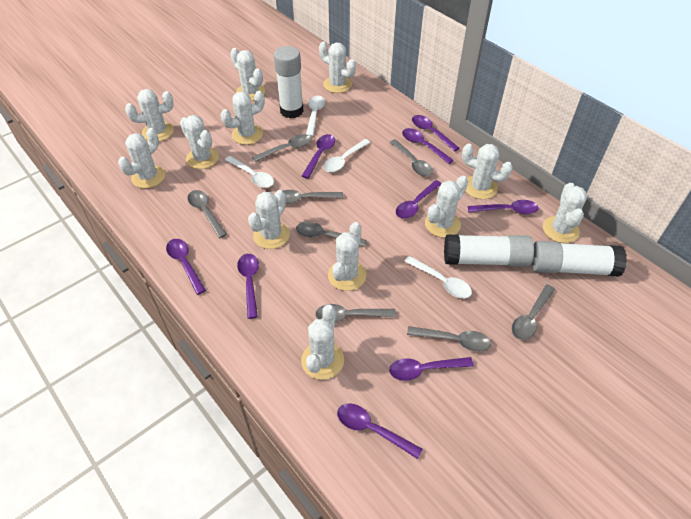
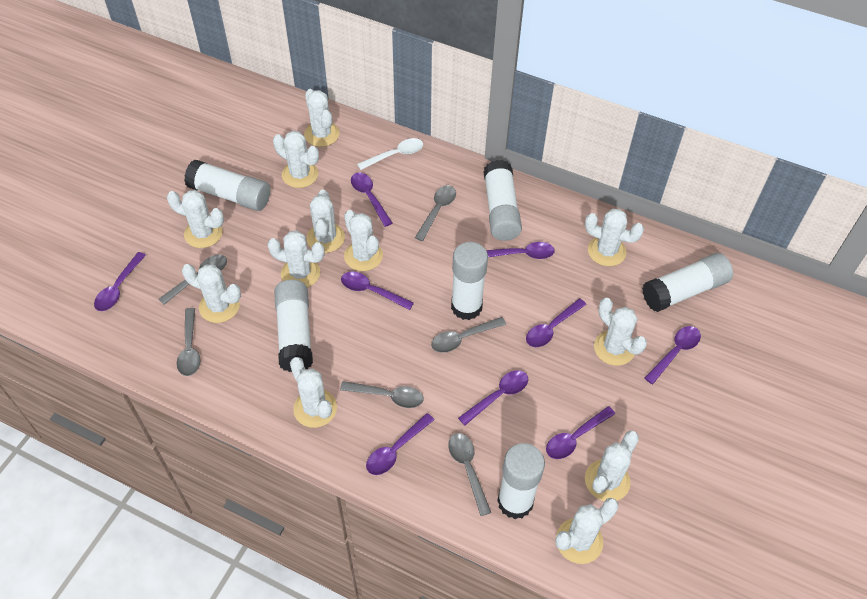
grey spoon: 8 -> 6
white glue stick: 3 -> 6
white spoon: 4 -> 1

